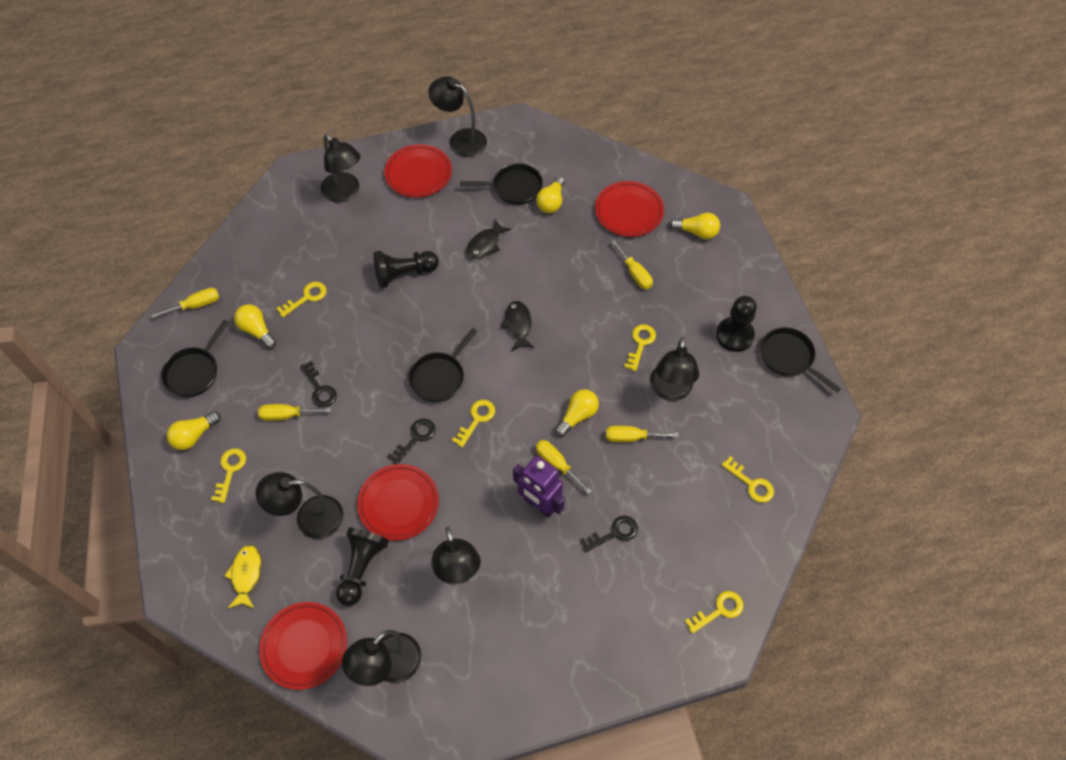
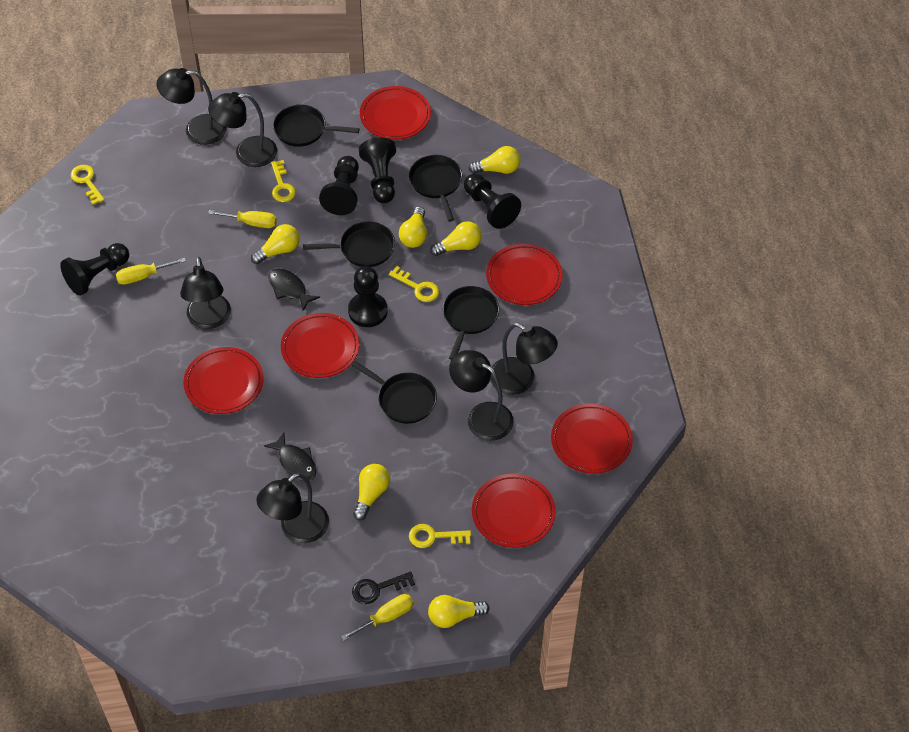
black key: 3 -> 1
black pan: 4 -> 5
black pawn: 3 -> 5
purple robot: 1 -> 0
red plate: 4 -> 6
yellow fish: 1 -> 0
yellow key: 6 -> 4
yellow light bulb: 5 -> 6
yellow screwdriver: 5 -> 3

